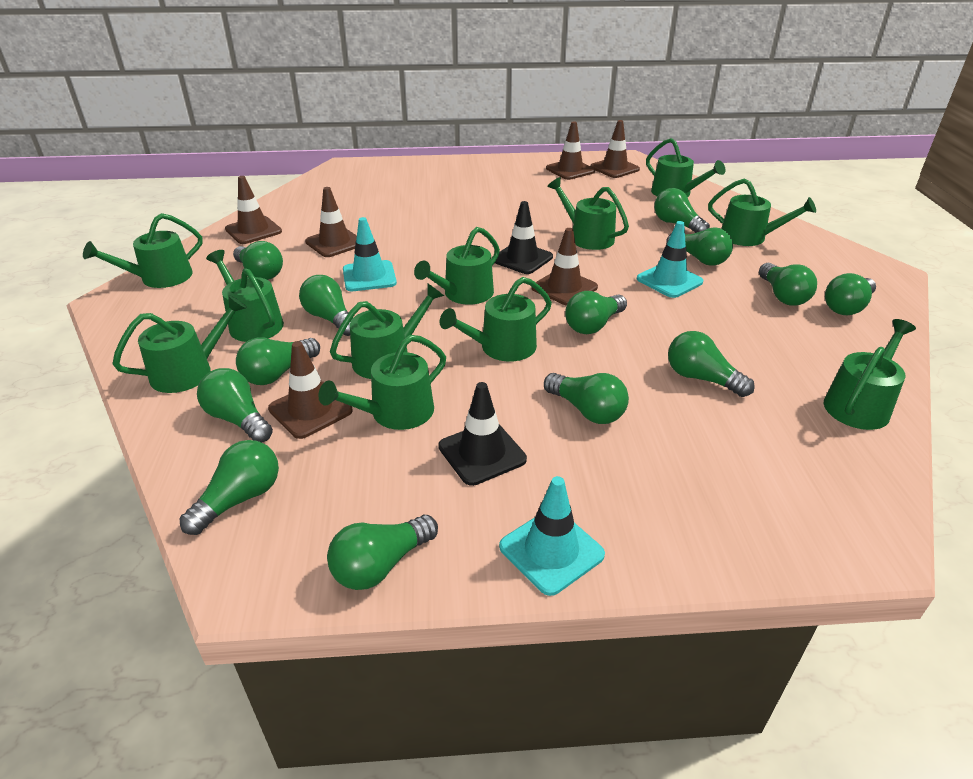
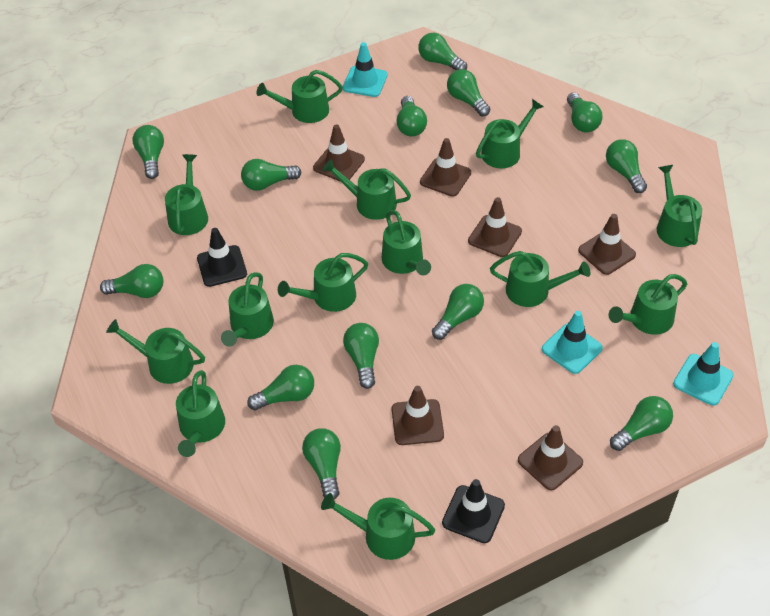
green watering can: 11 -> 13

